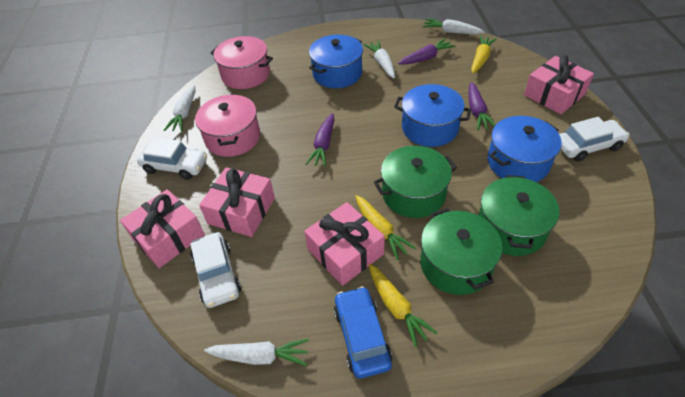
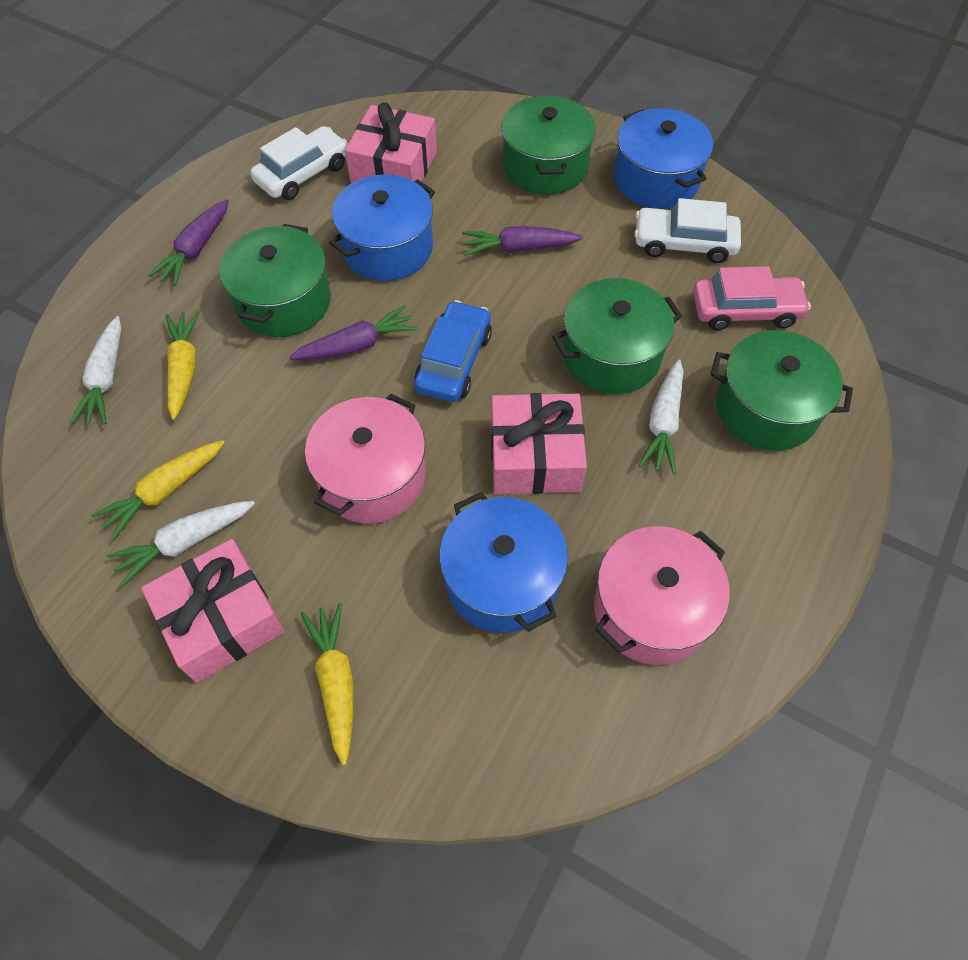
green pot: 3 -> 4
pink car: 0 -> 1
pink gift: 4 -> 3
white car: 3 -> 2
white carrot: 4 -> 3

